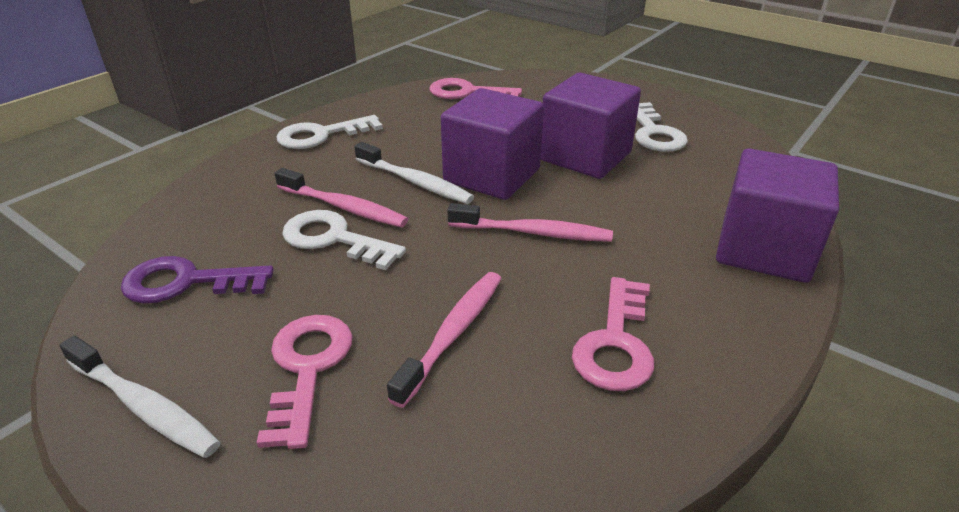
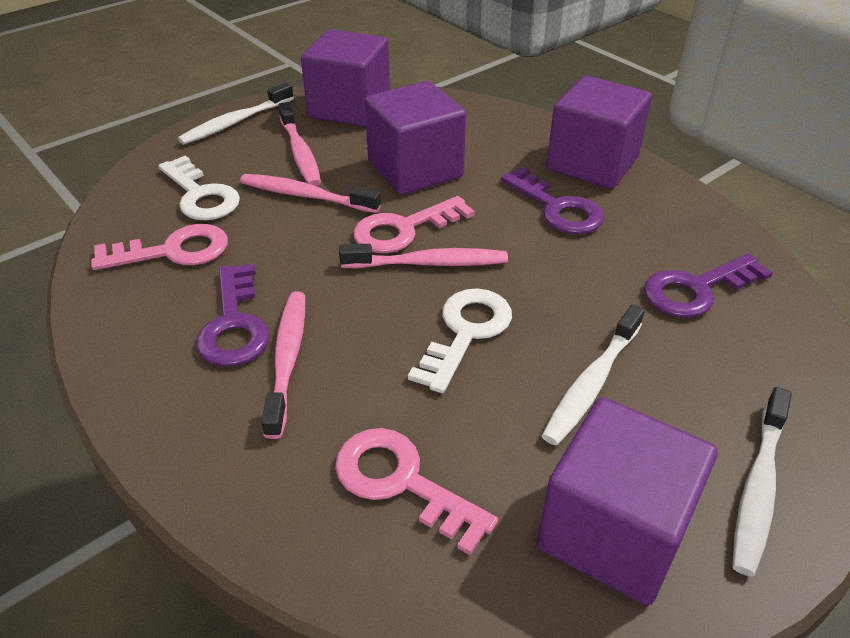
pink toothbrush: 3 -> 4
purple cube: 3 -> 4
purple key: 1 -> 3
white key: 3 -> 2
white toothbrush: 2 -> 3

